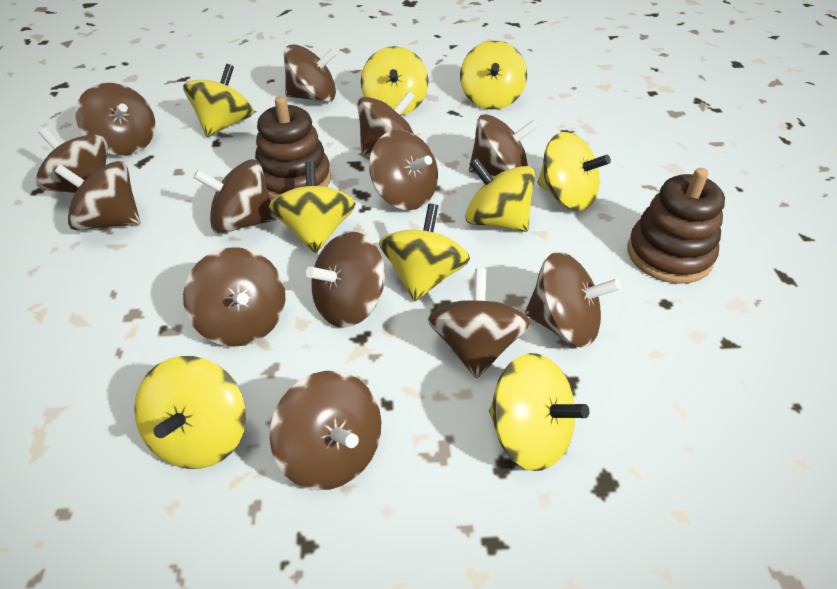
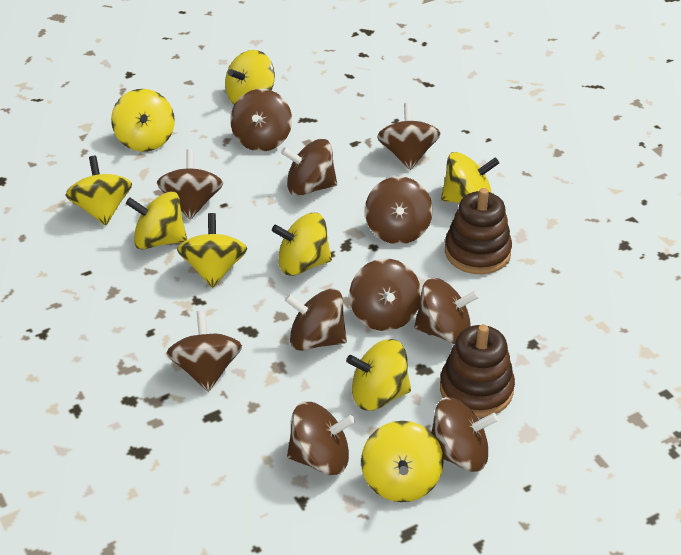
brown spinning top: 13 -> 11

